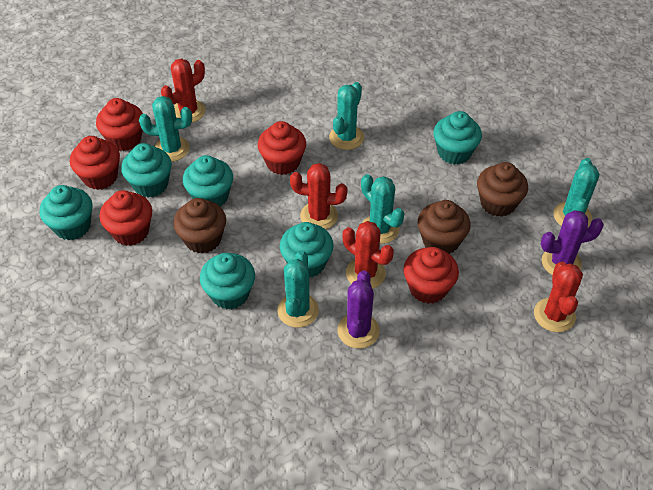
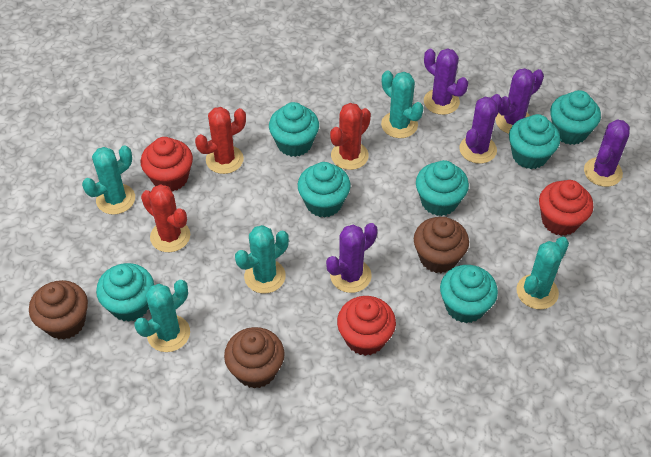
purple cactus: 2 -> 5
red cactus: 4 -> 3
red cupcake: 5 -> 3
turquoise cupcake: 6 -> 7

